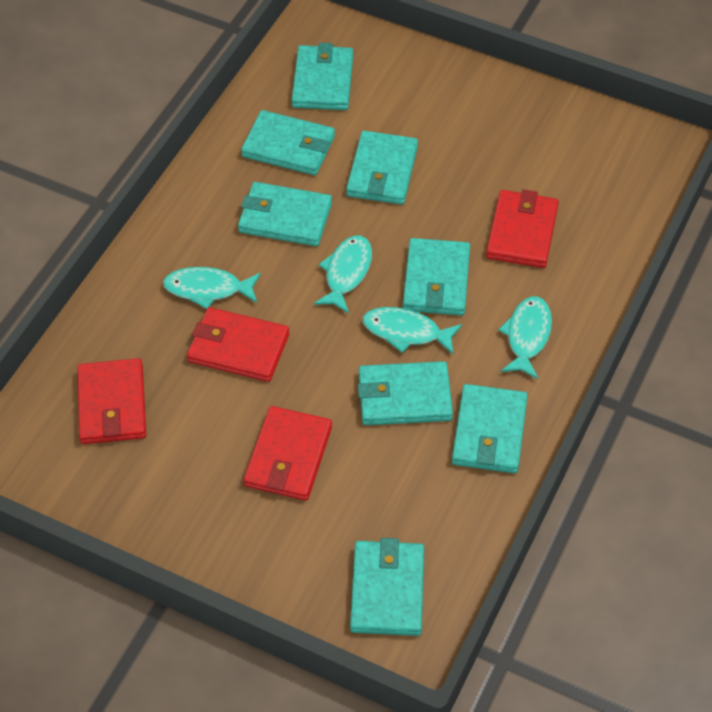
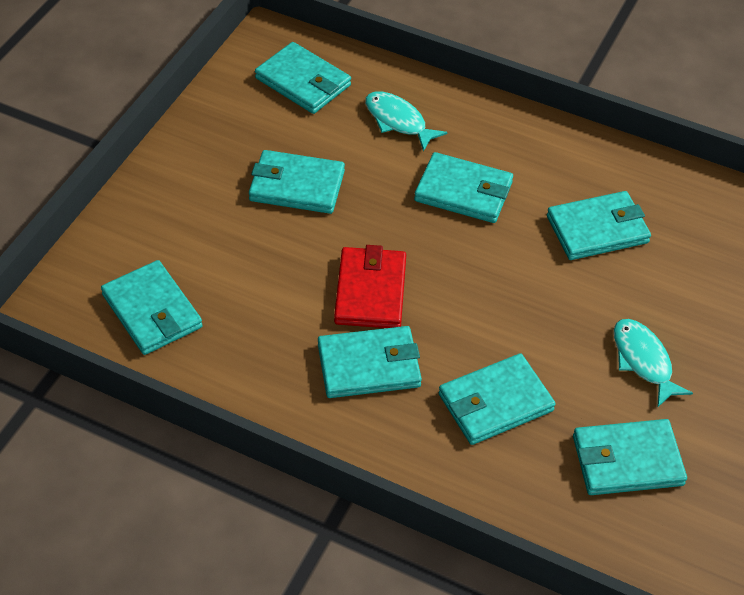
red wallet: 4 -> 1
turquoise fish: 4 -> 2

